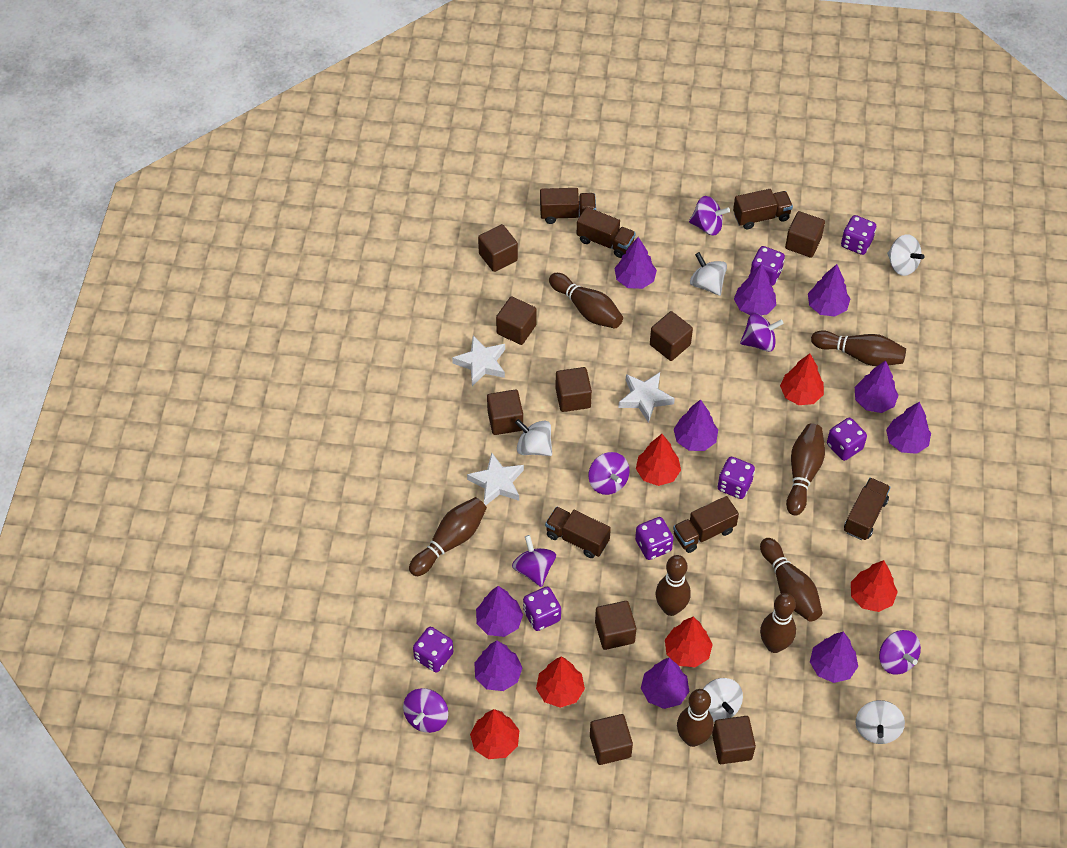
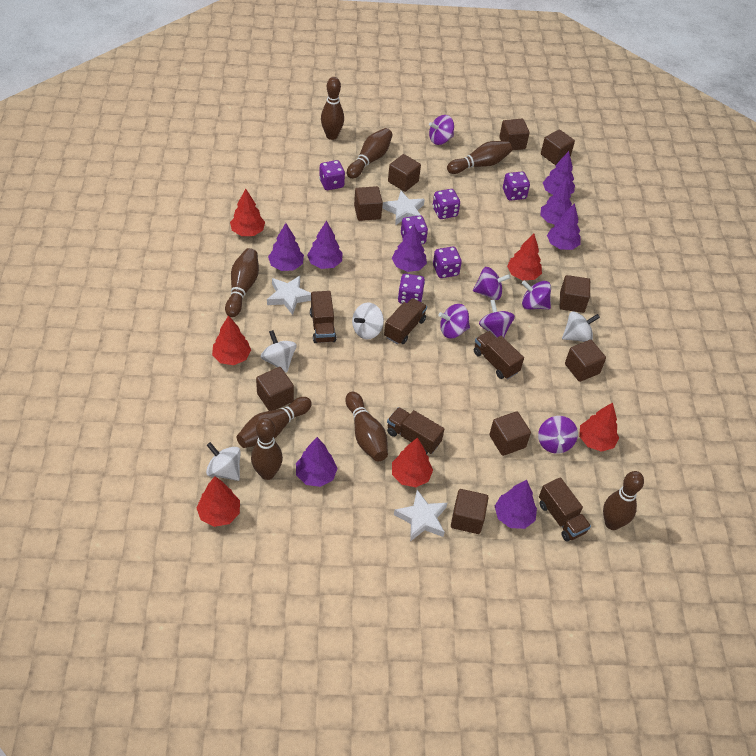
brown truck: 6 -> 5
purple dice: 7 -> 6
purple tree: 10 -> 8
white spinning top: 5 -> 4

